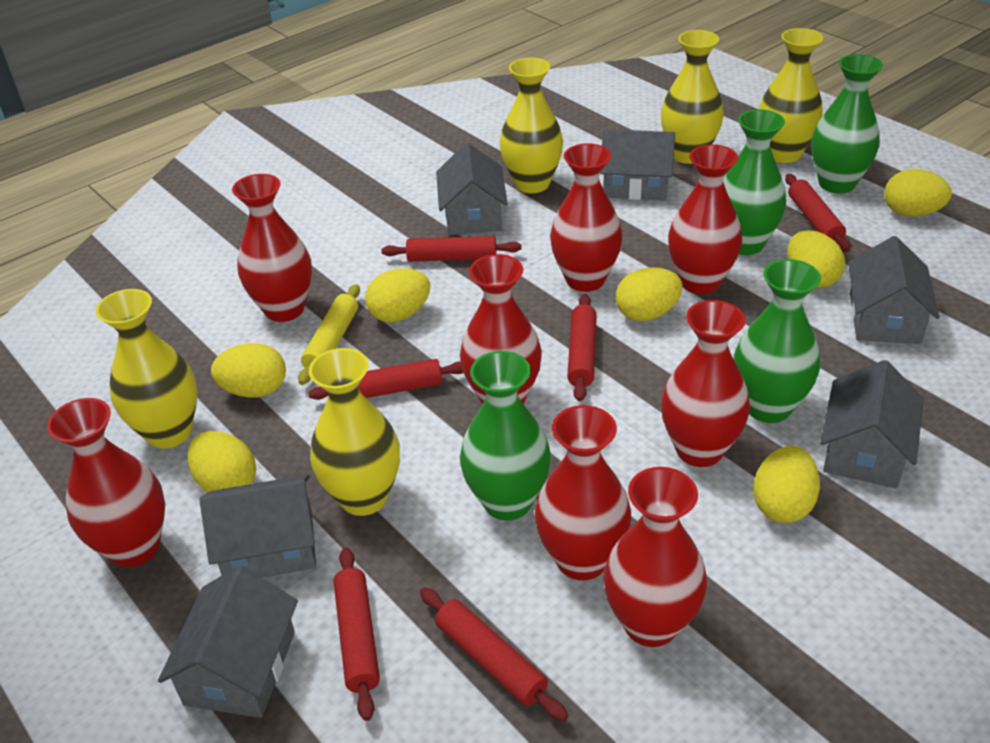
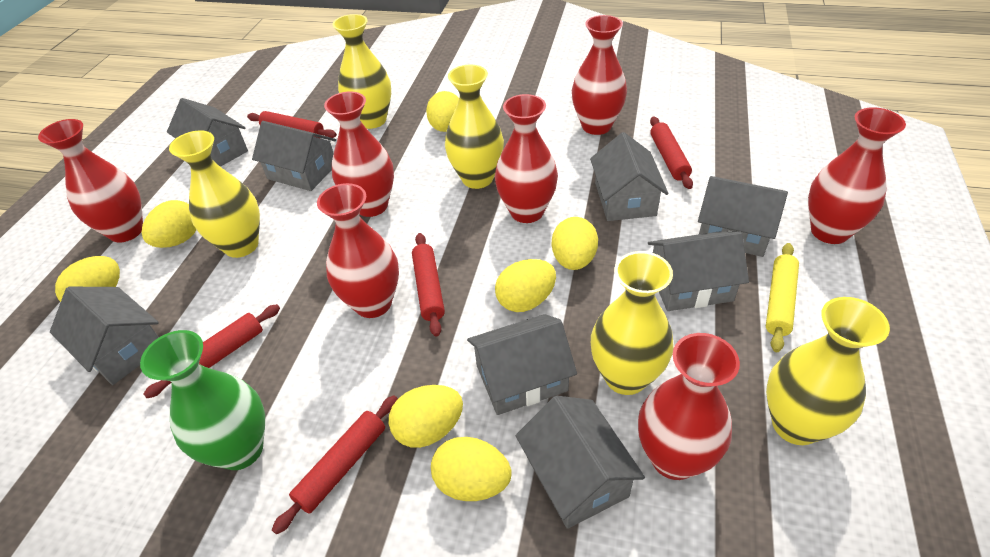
green vase: 4 -> 1
grey house: 6 -> 8
red rolling pin: 6 -> 5
red vase: 8 -> 7

